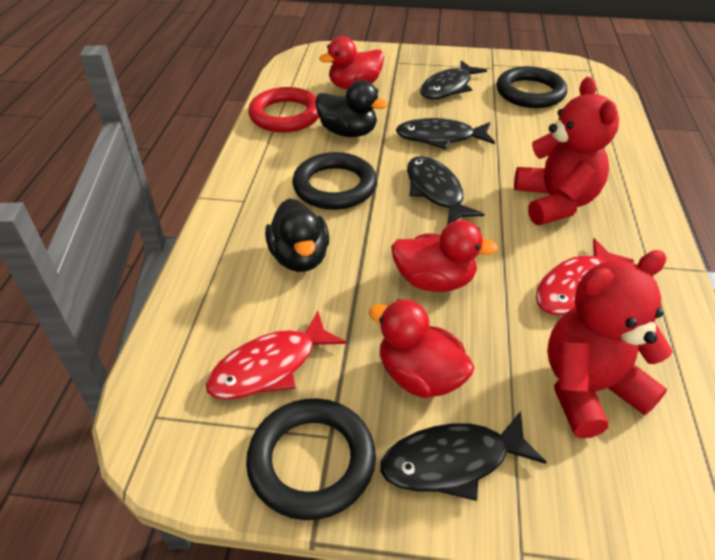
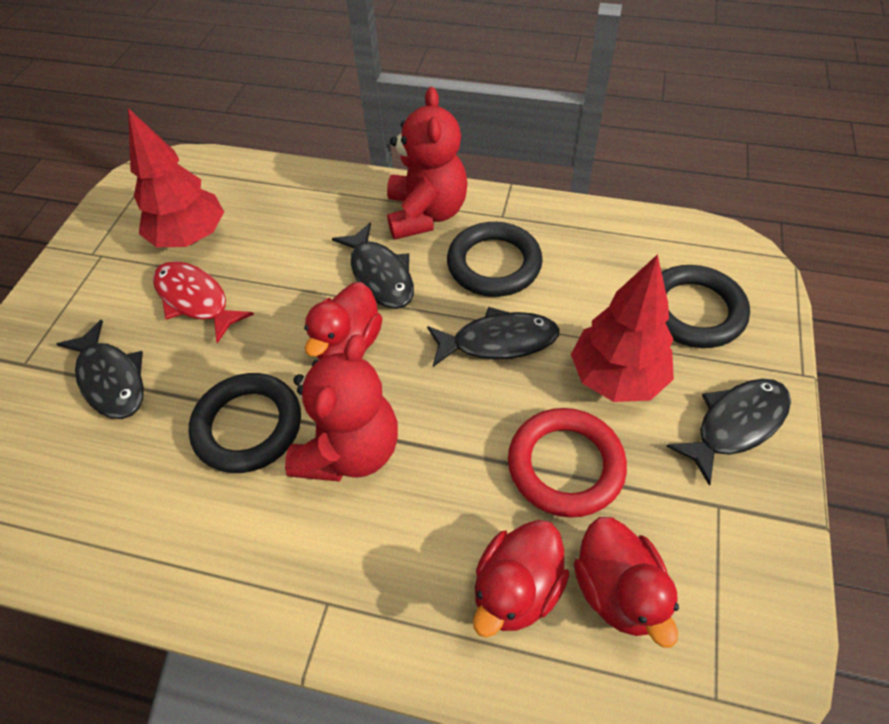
black duck: 2 -> 0
red fish: 2 -> 1
red tree: 0 -> 2

